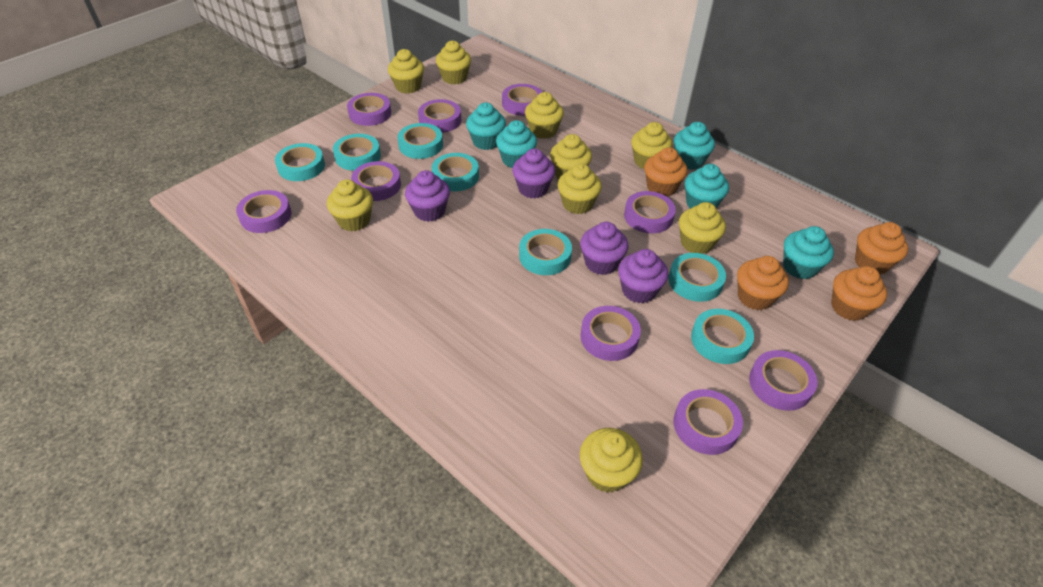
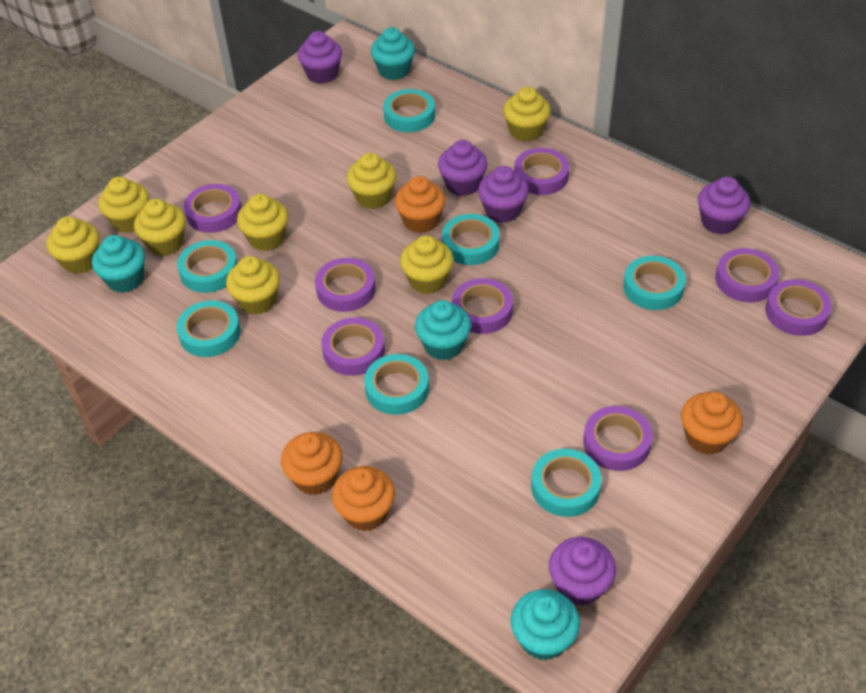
purple cupcake: 4 -> 5
purple tape: 9 -> 8
turquoise cupcake: 5 -> 4
yellow cupcake: 9 -> 8

